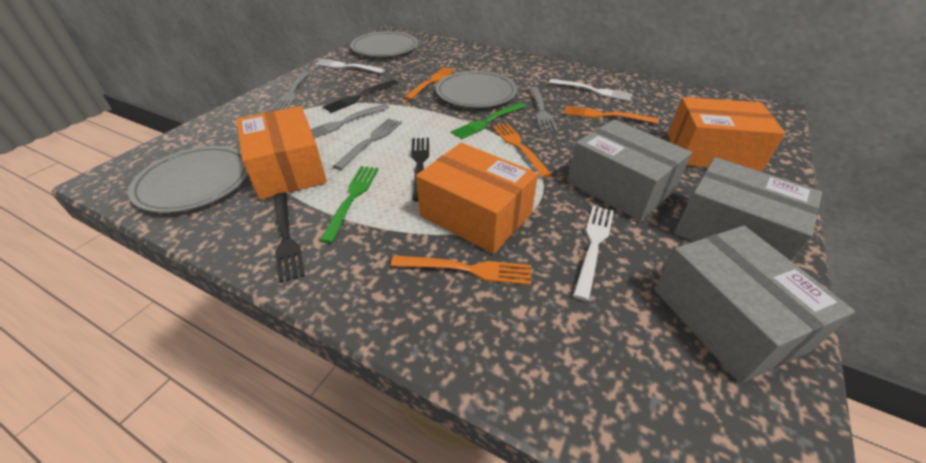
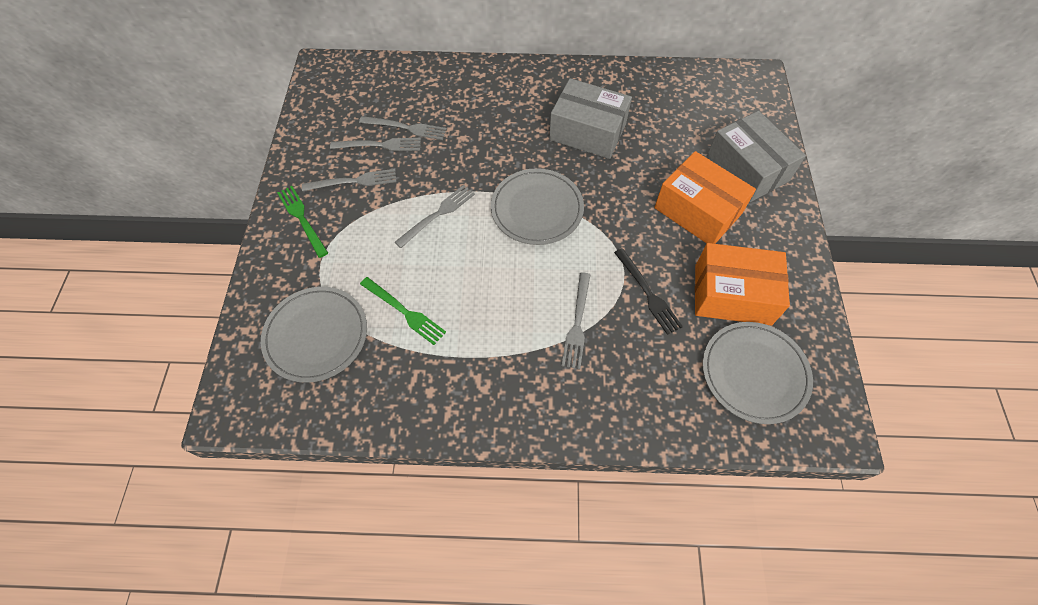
black fork: 3 -> 1
grey box: 3 -> 2
grey fork: 4 -> 5
orange box: 3 -> 2
orange fork: 4 -> 0
white fork: 3 -> 0

